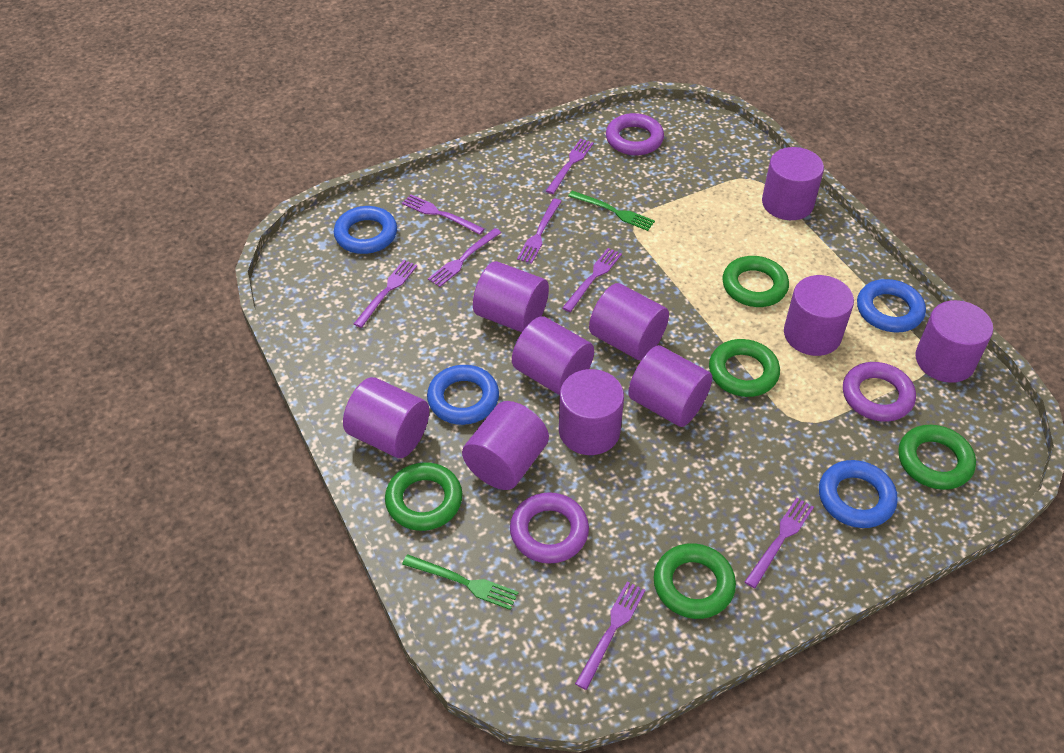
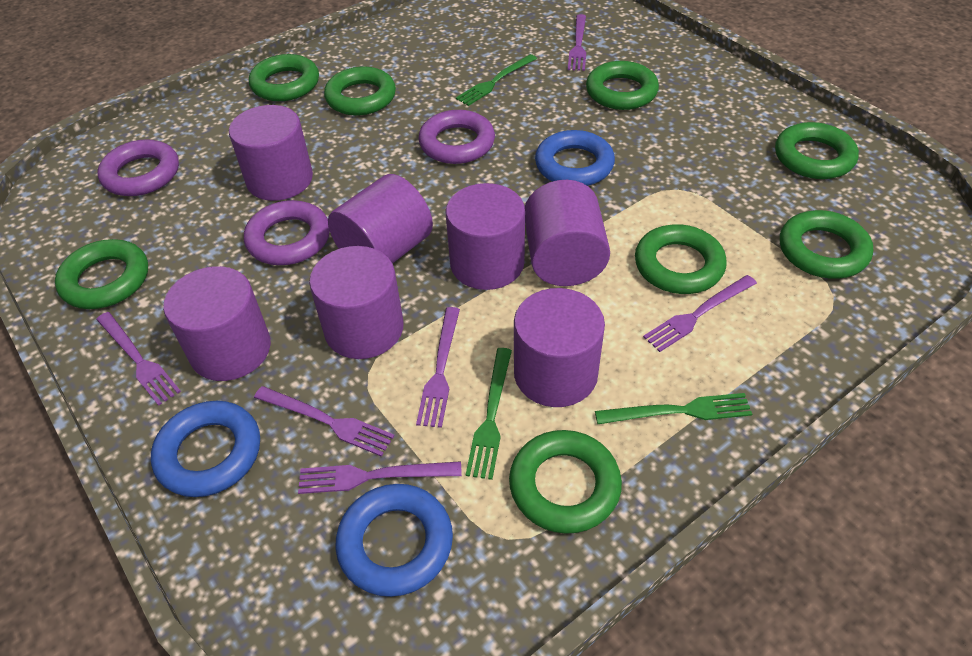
blue ring: 4 -> 3
green fork: 2 -> 3
green ring: 5 -> 8
purple cylinder: 10 -> 7
purple fork: 8 -> 6

